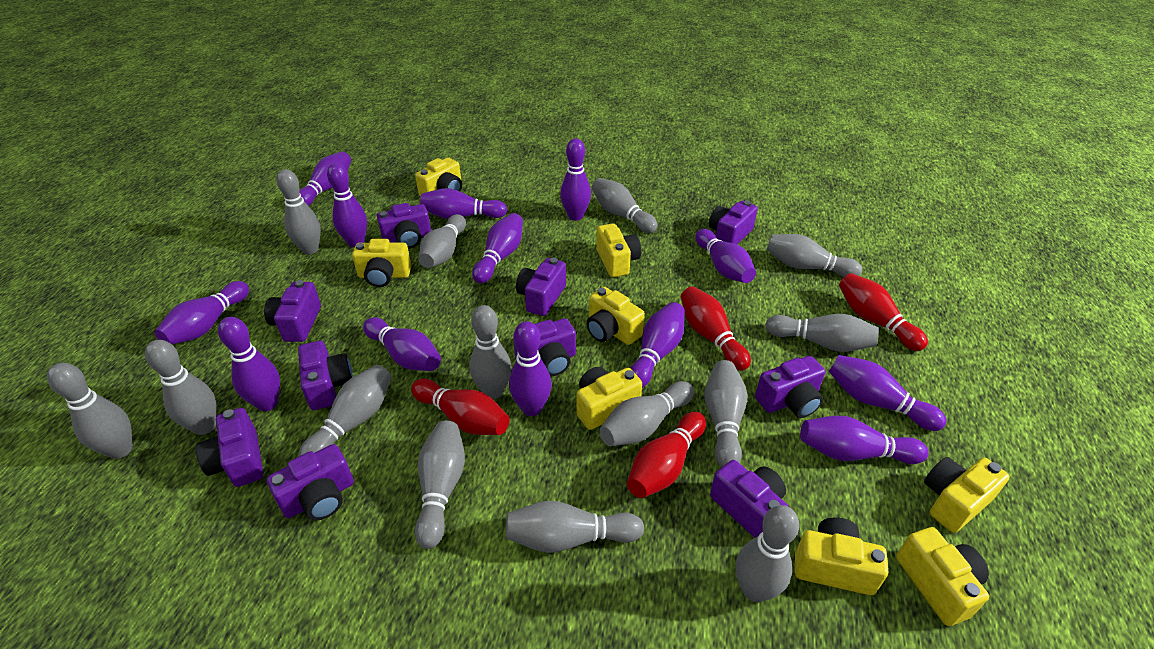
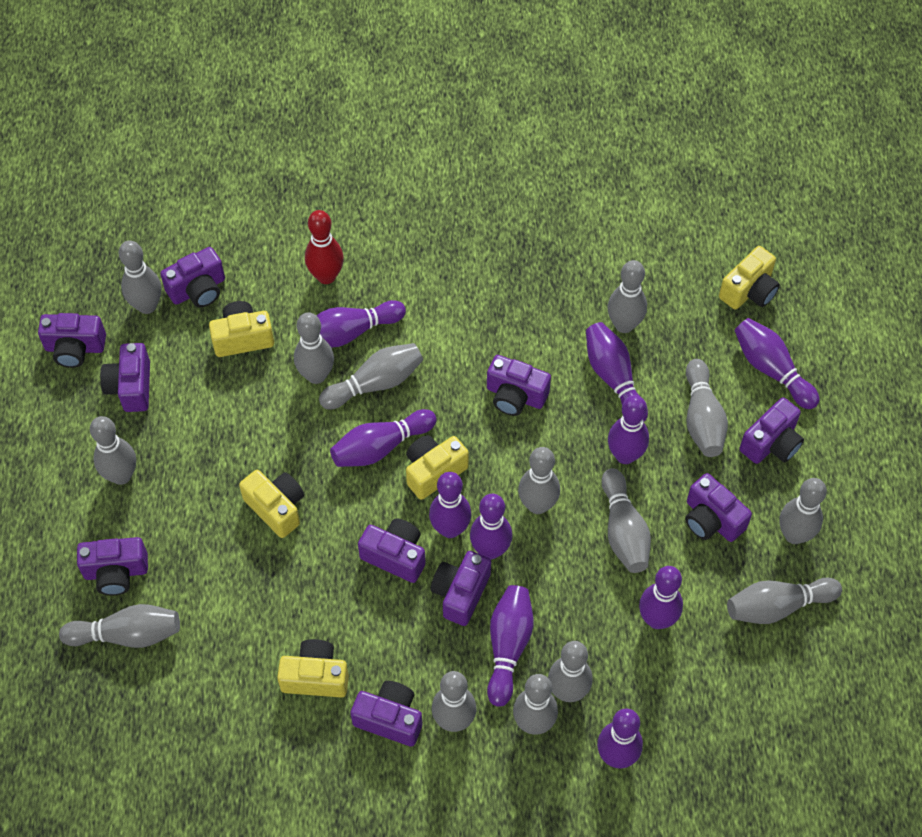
purple bowling pin: 13 -> 10
red bowling pin: 4 -> 1
yellow camera: 8 -> 5

